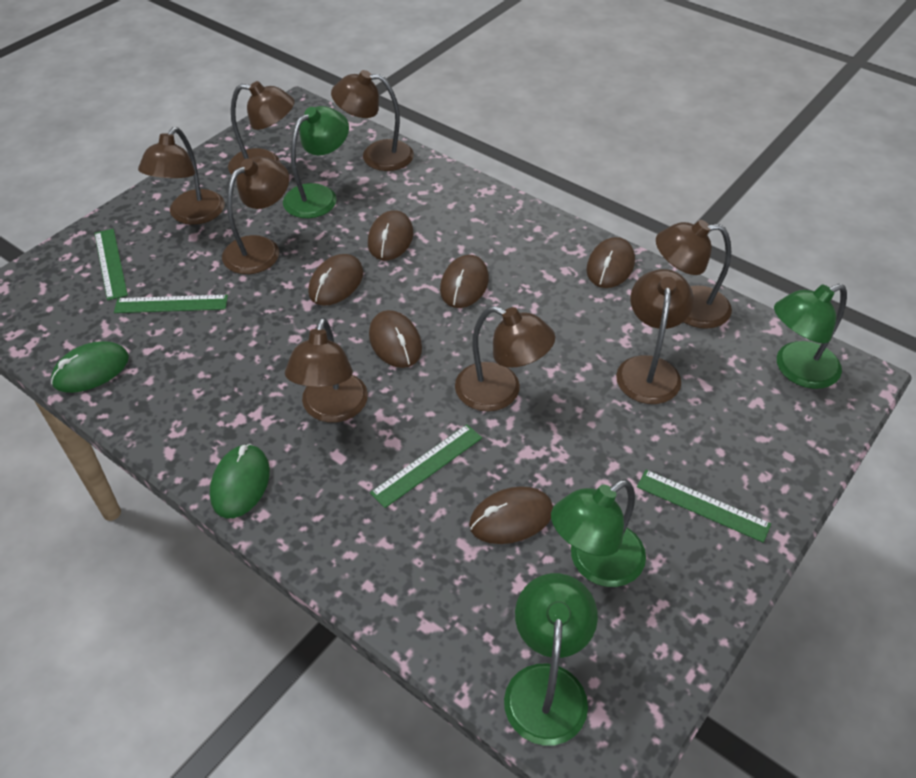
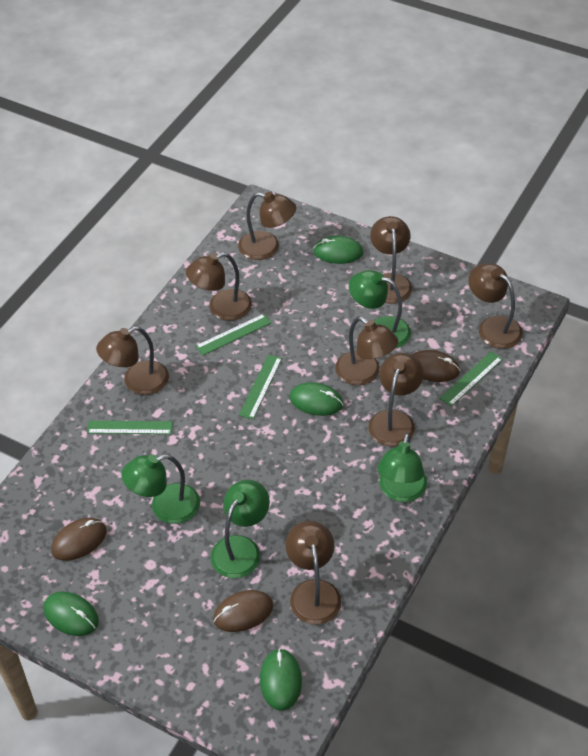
brown mouse: 6 -> 3
green mouse: 2 -> 4

